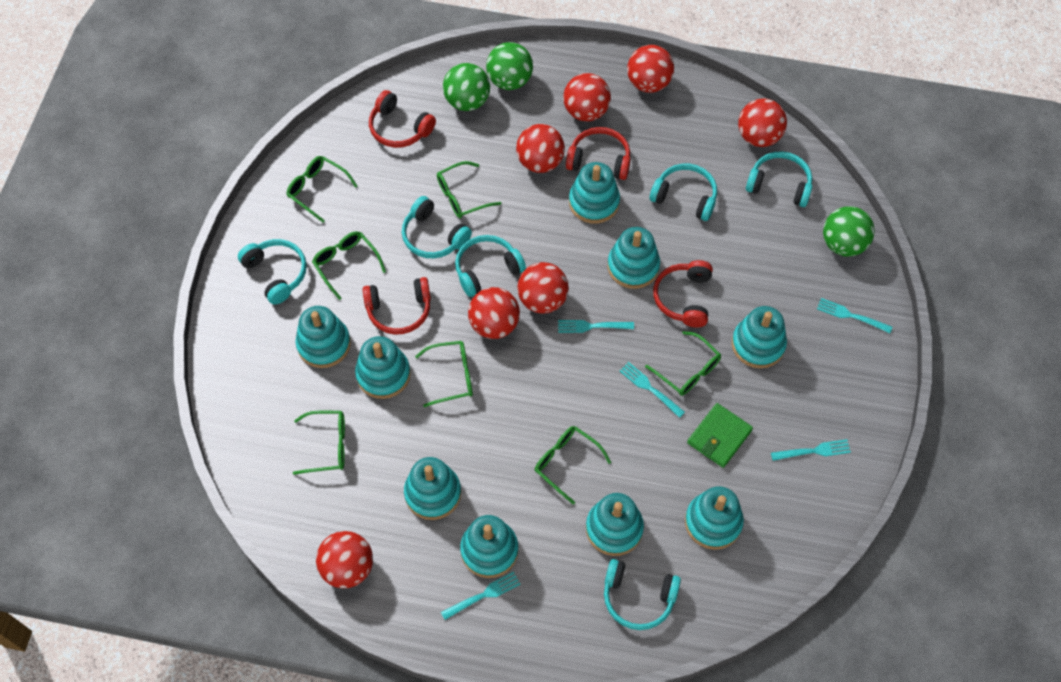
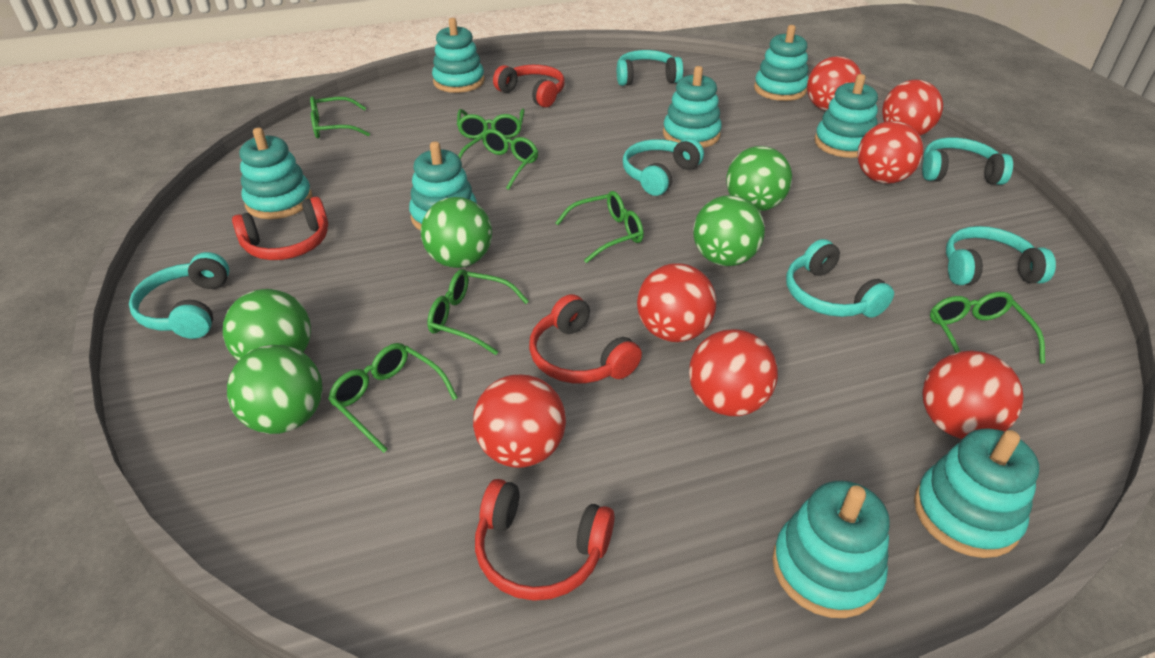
green ball: 3 -> 5
green wallet: 1 -> 0
turquoise fork: 5 -> 0
turquoise stacking toy: 9 -> 8

